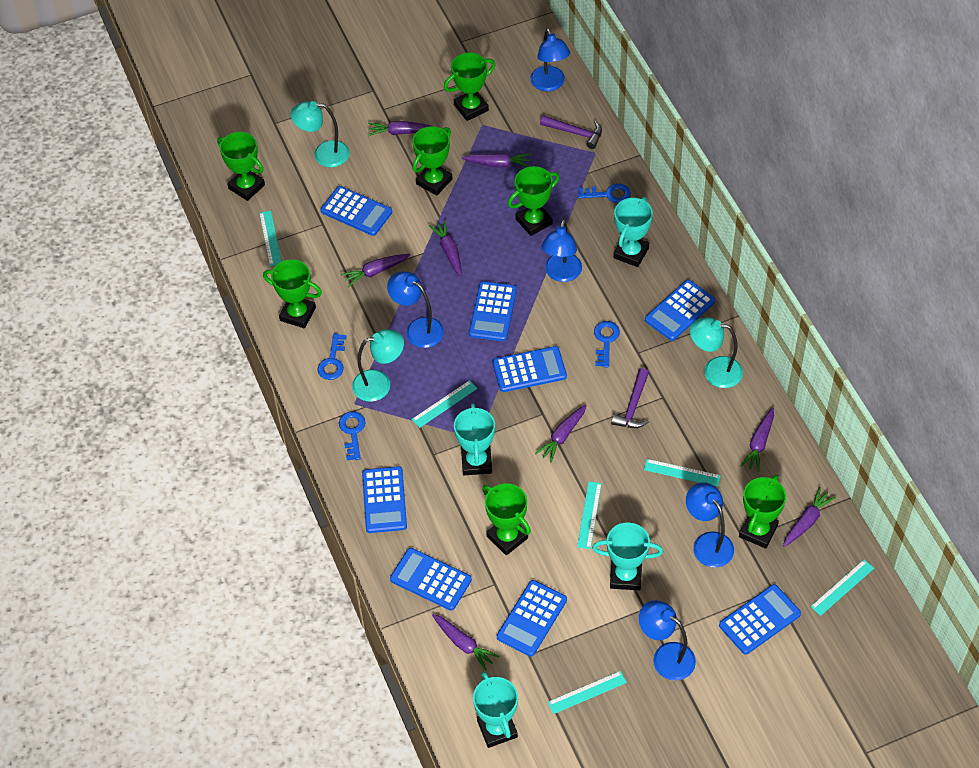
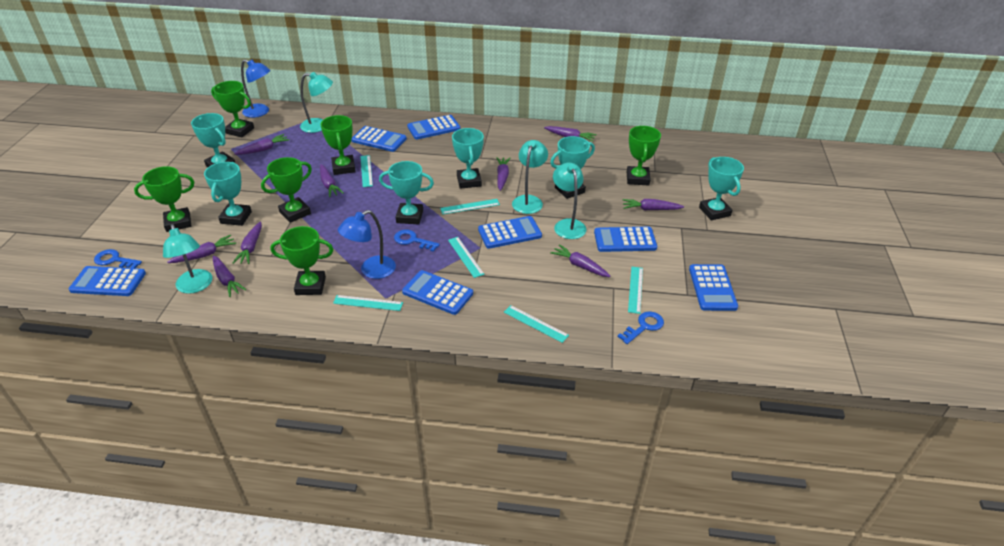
blue calculator: 8 -> 7
blue key: 4 -> 3
blue lamp: 5 -> 2
green trophy: 7 -> 6
purple carrot: 8 -> 9
purple hammer: 2 -> 0
turquoise lamp: 3 -> 4
turquoise trophy: 4 -> 6

